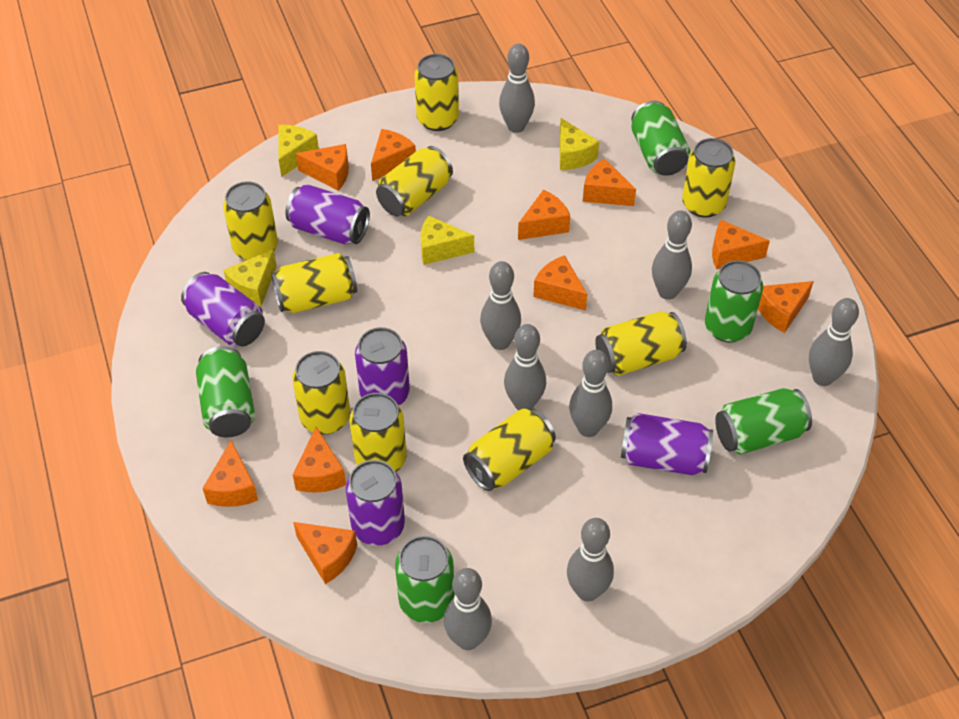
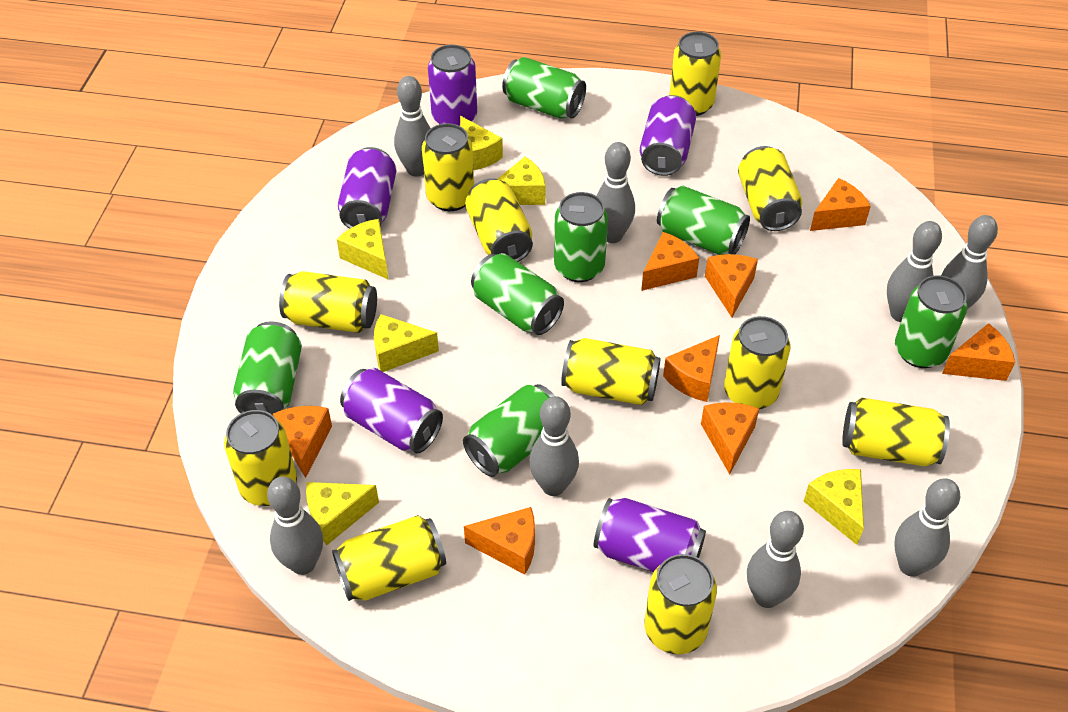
green can: 5 -> 7
orange cheese: 10 -> 8
yellow can: 9 -> 11
yellow cheese: 4 -> 6

